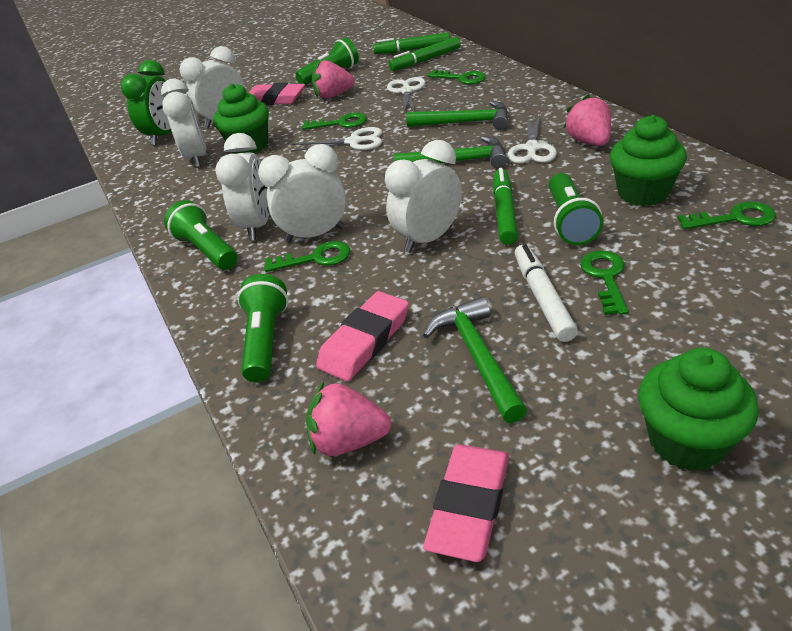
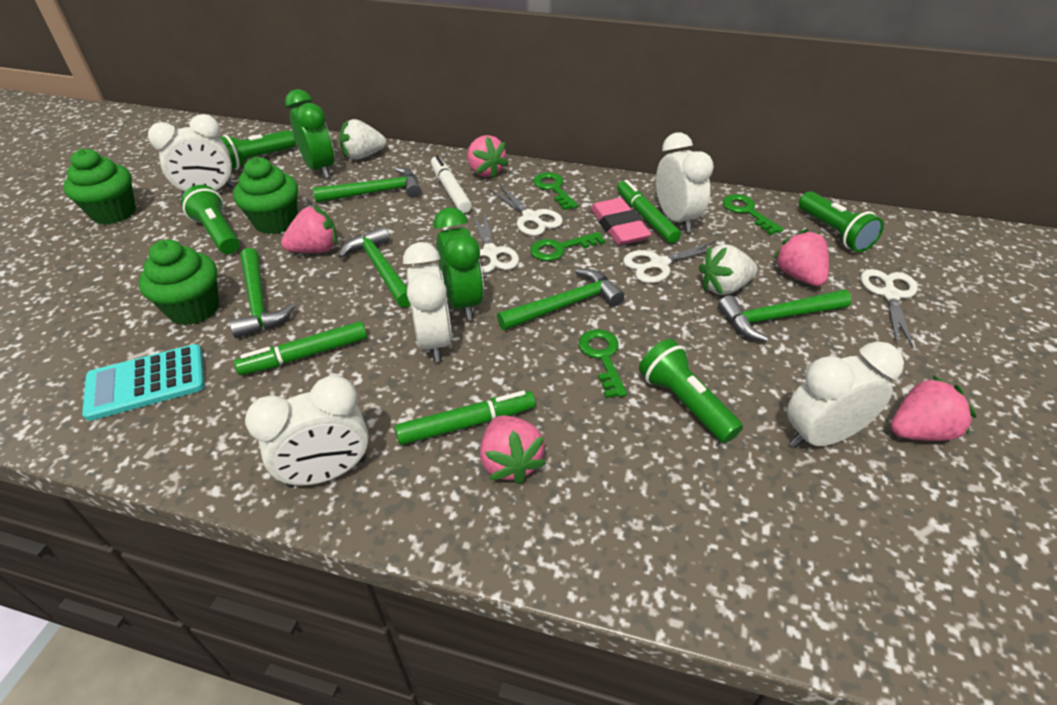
green clock: 1 -> 2
green hammer: 3 -> 5
green key: 5 -> 4
pink eraser: 3 -> 1
pink strawberry: 3 -> 5
turquoise calculator: 0 -> 1
white scissors: 3 -> 4
white strawberry: 0 -> 2

